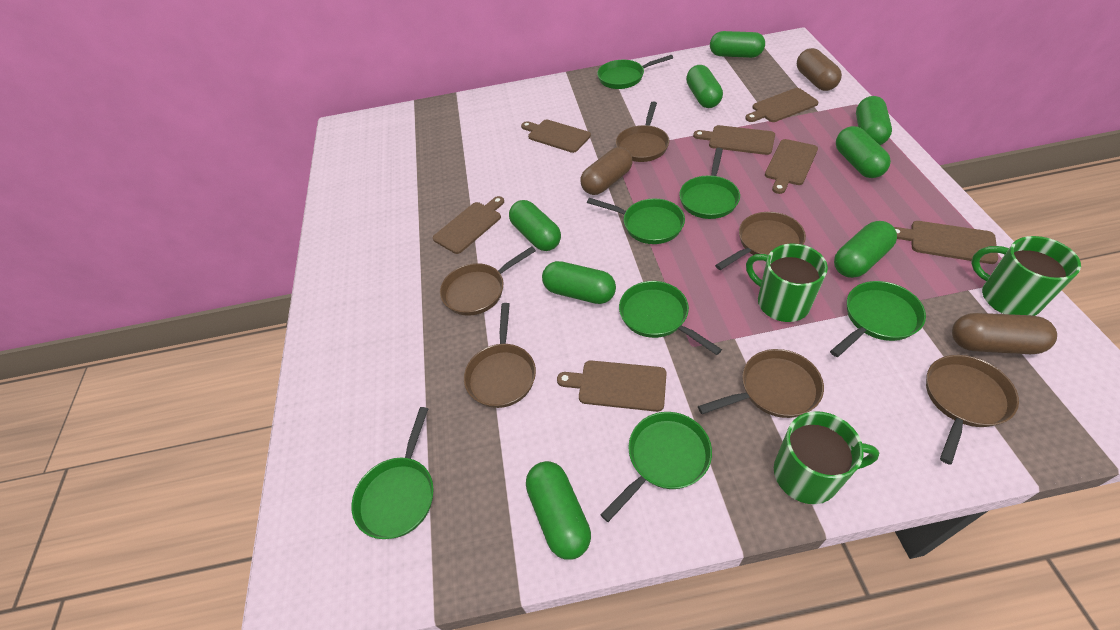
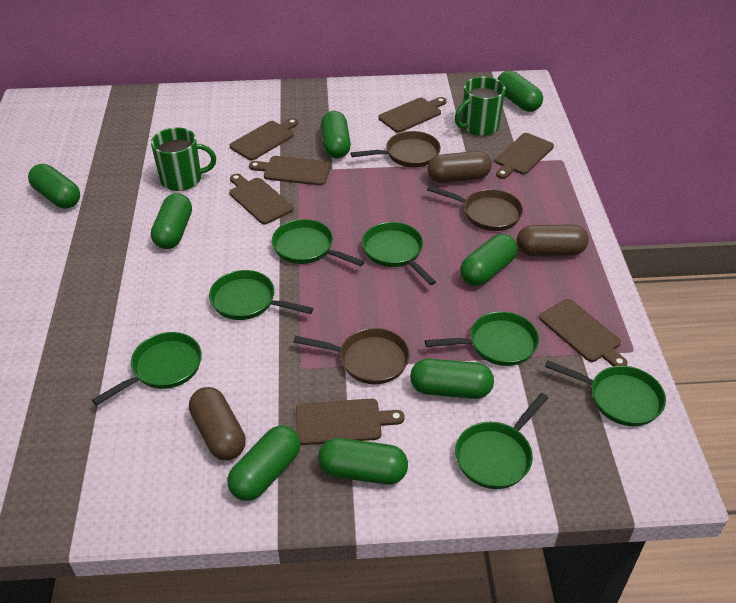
brown pan: 6 -> 3
green mug: 3 -> 2

